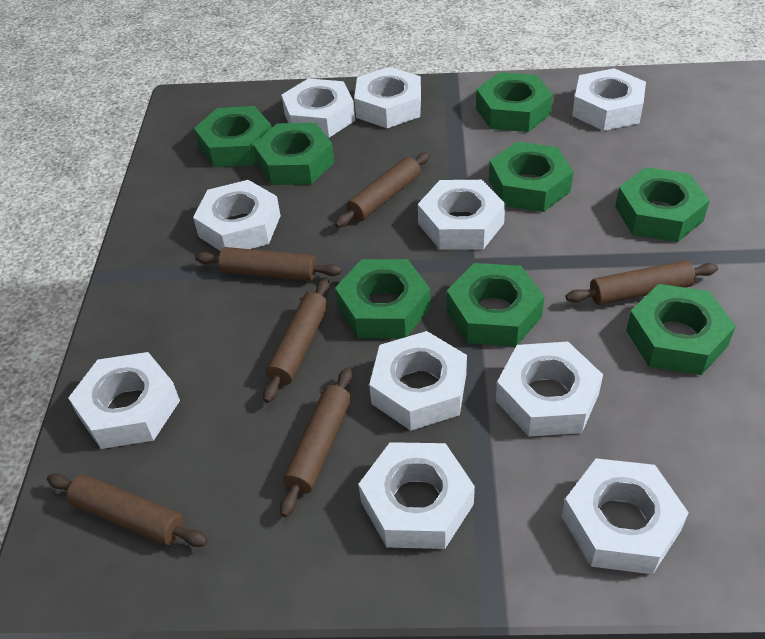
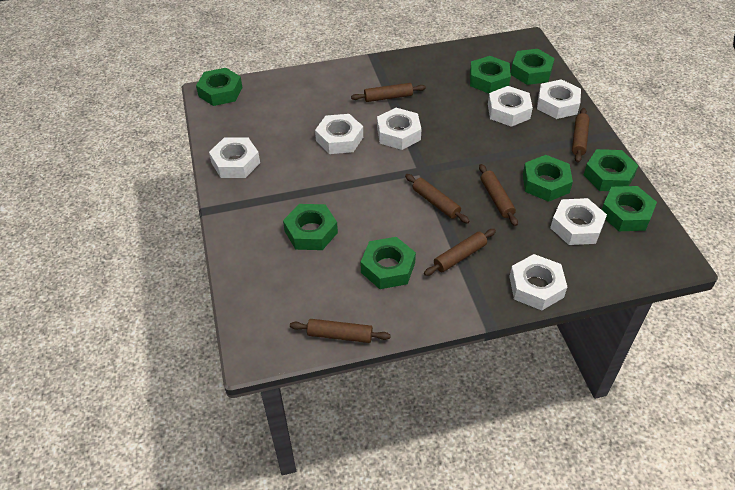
white nut: 10 -> 7

